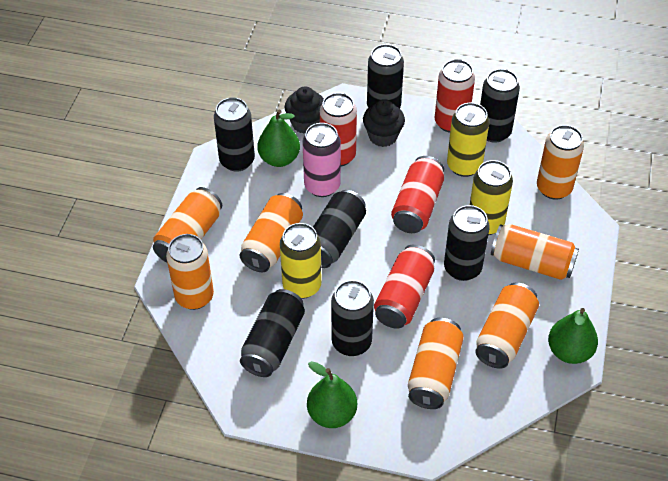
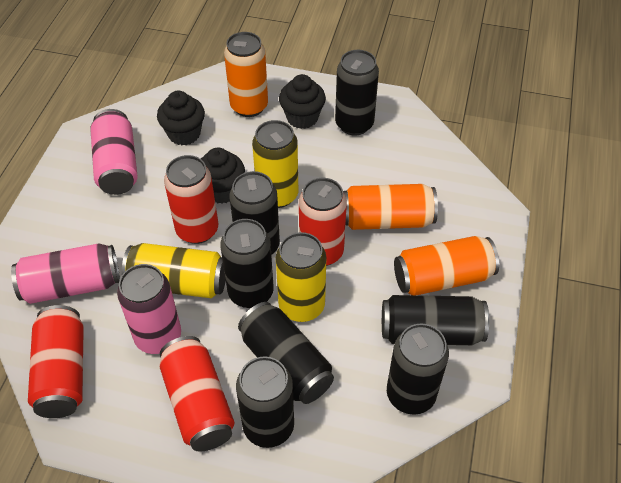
black cupcake: 2 -> 3
green pear: 3 -> 0
orange can: 7 -> 3
pink can: 1 -> 3

